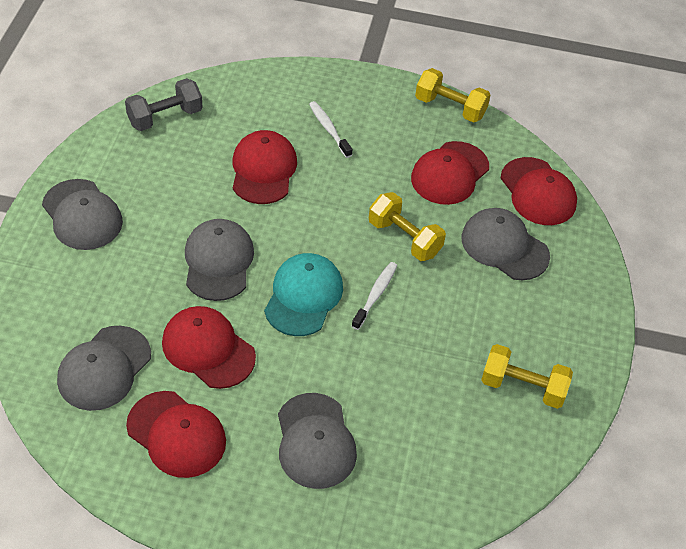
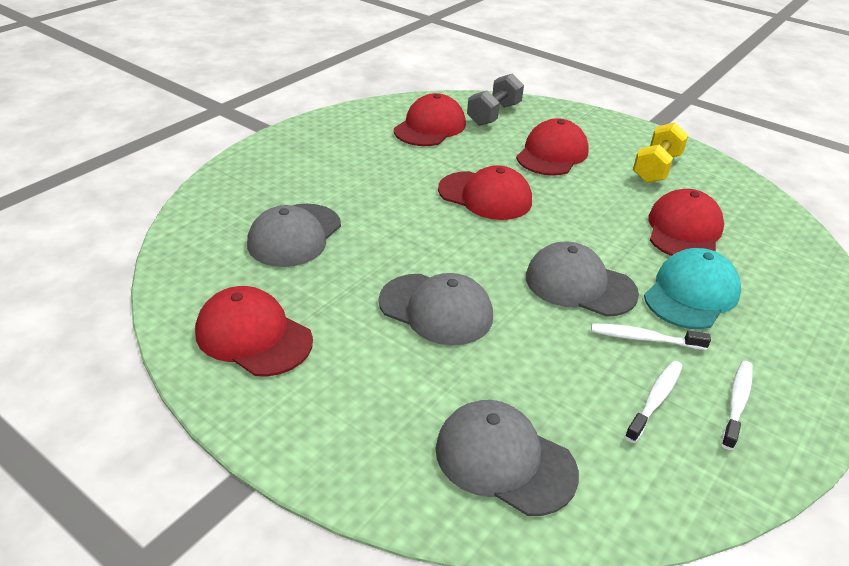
grey cap: 5 -> 4
white toothbrush: 2 -> 3
yellow dumbbell: 3 -> 1

